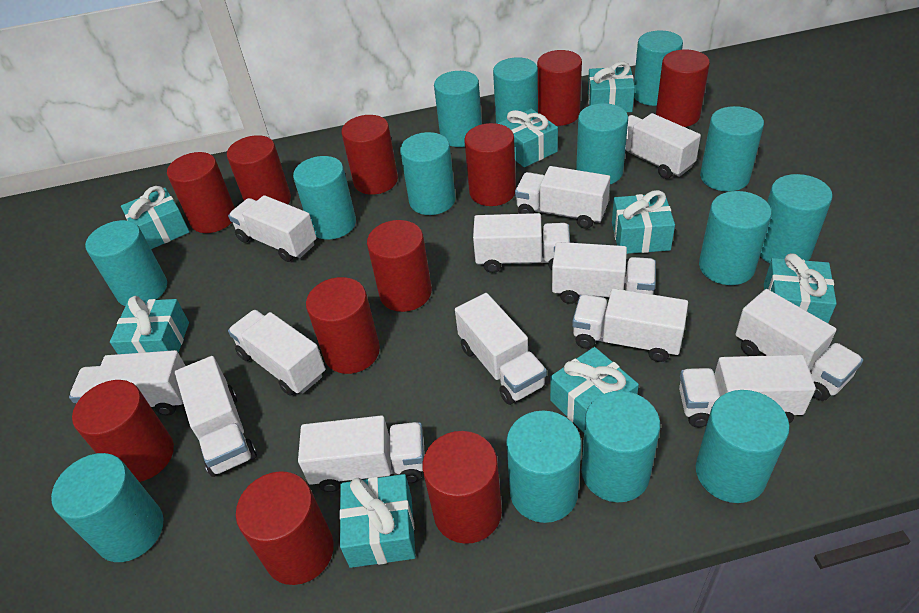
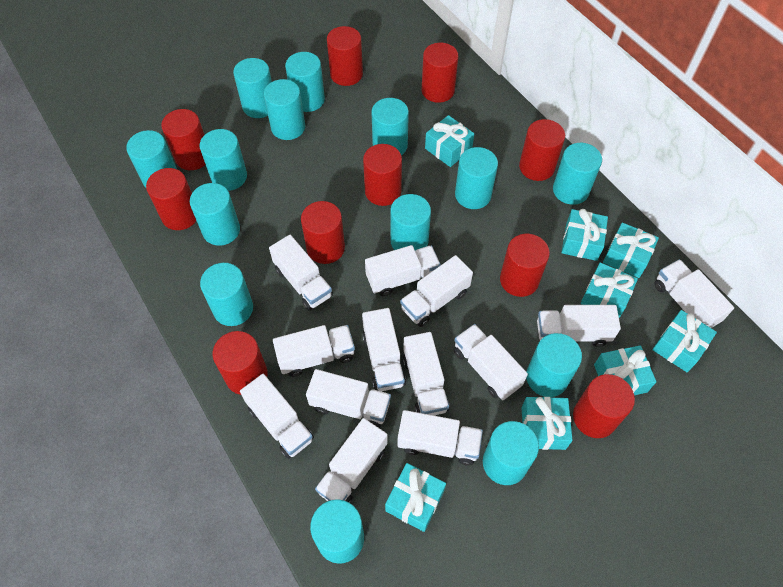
red cylinder: 11 -> 10

